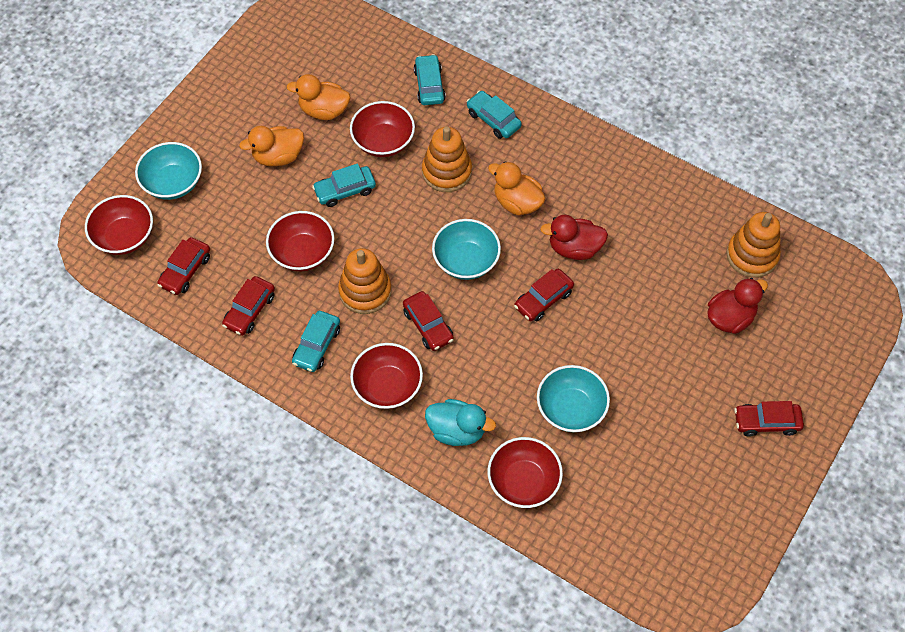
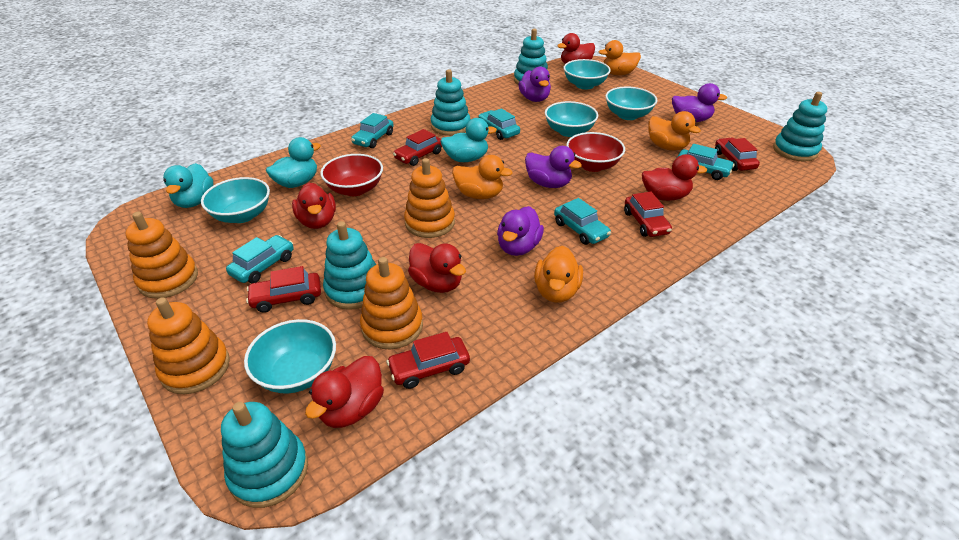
orange duck: 3 -> 4
orange stacking toy: 3 -> 4
purple duck: 0 -> 4
red bowl: 5 -> 2
red duck: 2 -> 5
turquoise bowl: 3 -> 5
turquoise car: 4 -> 5
turquoise duck: 1 -> 3
turquoise stacking toy: 0 -> 5

